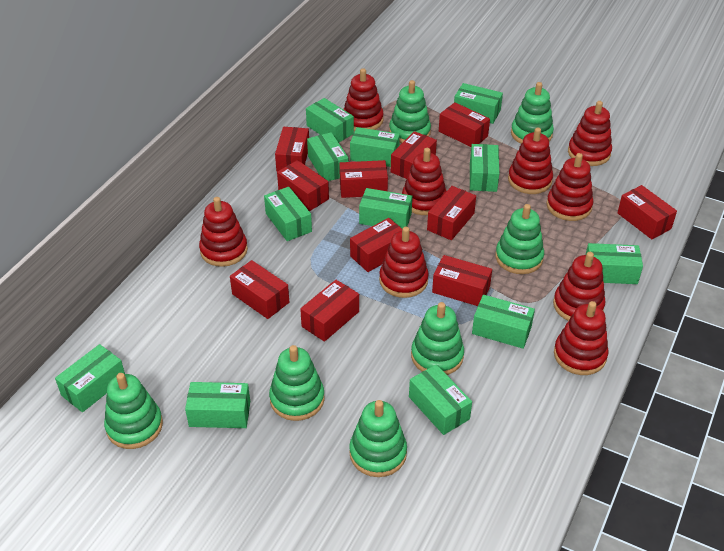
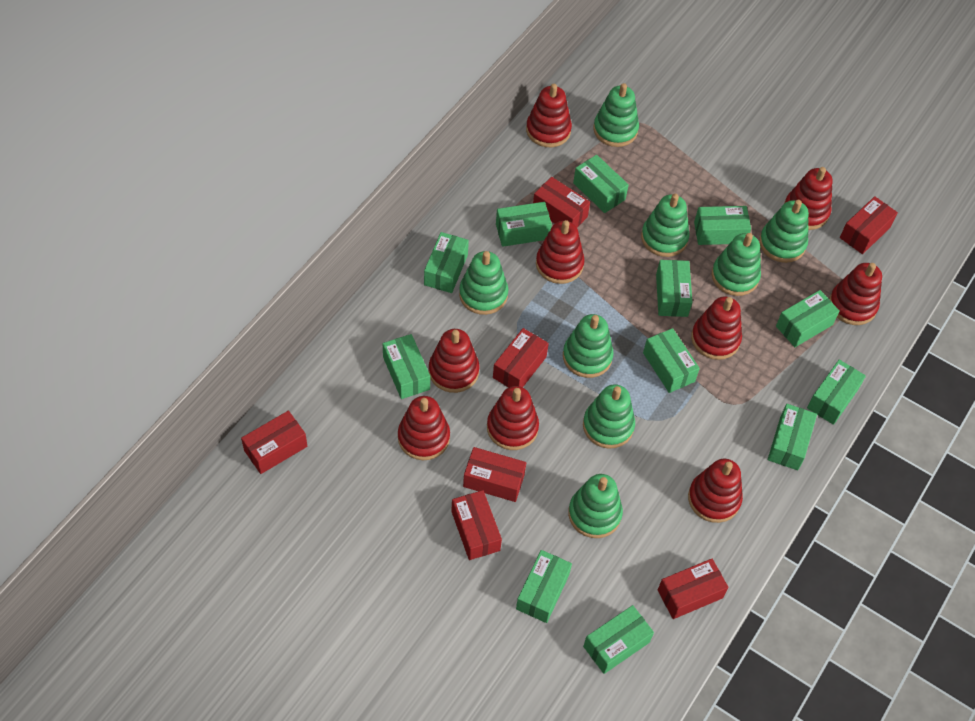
green stacking toy: 7 -> 8
red box: 11 -> 7

